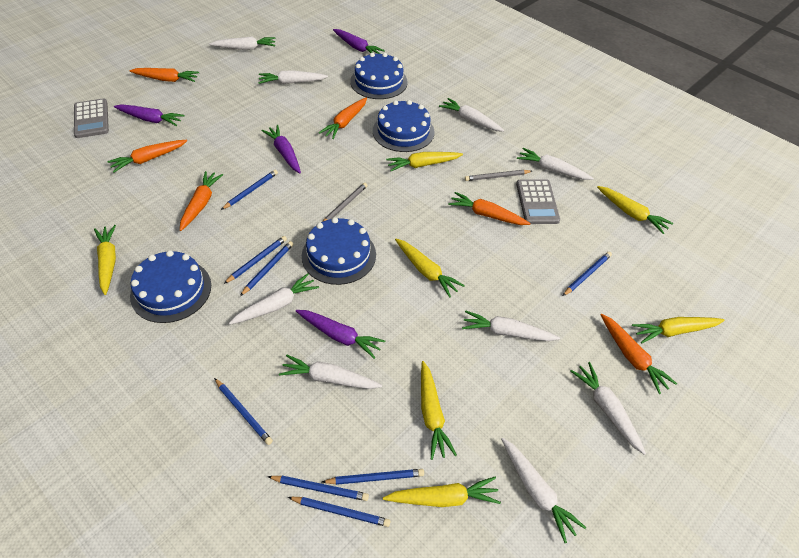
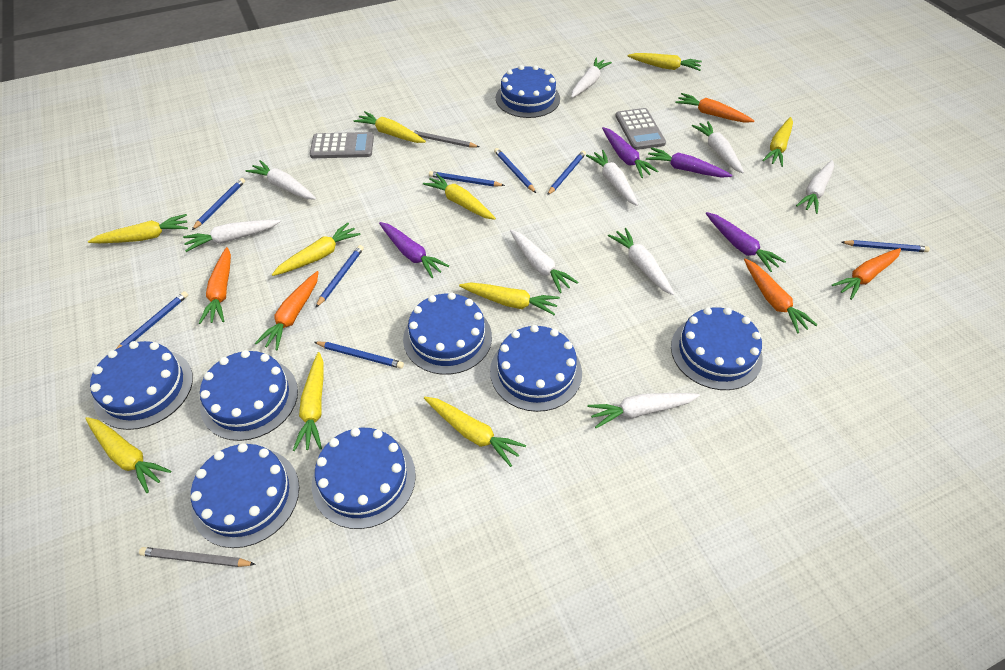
blue cake: 4 -> 8
orange carrot: 6 -> 5
yellow carrot: 7 -> 10

